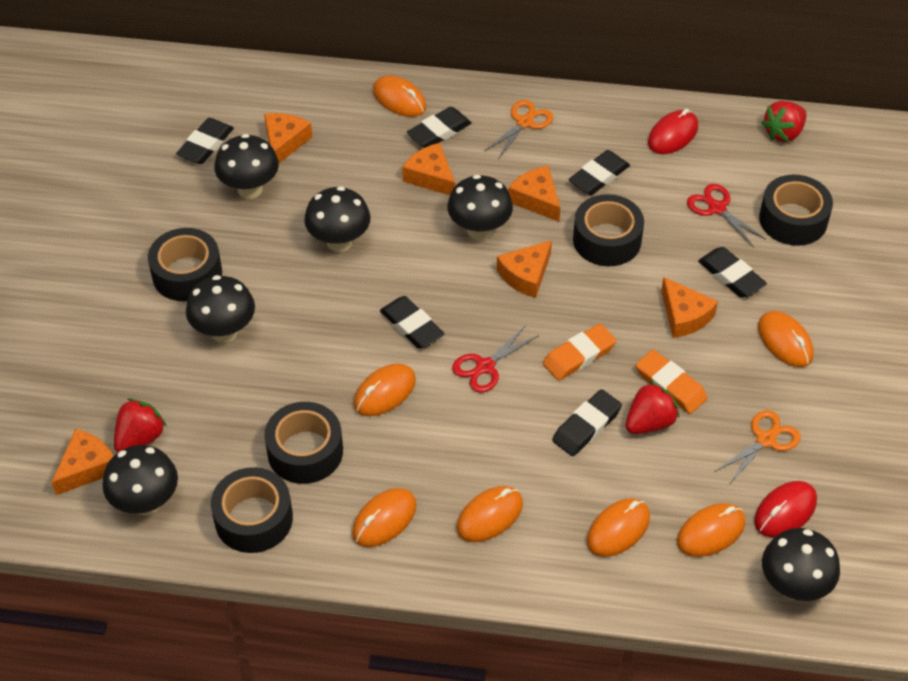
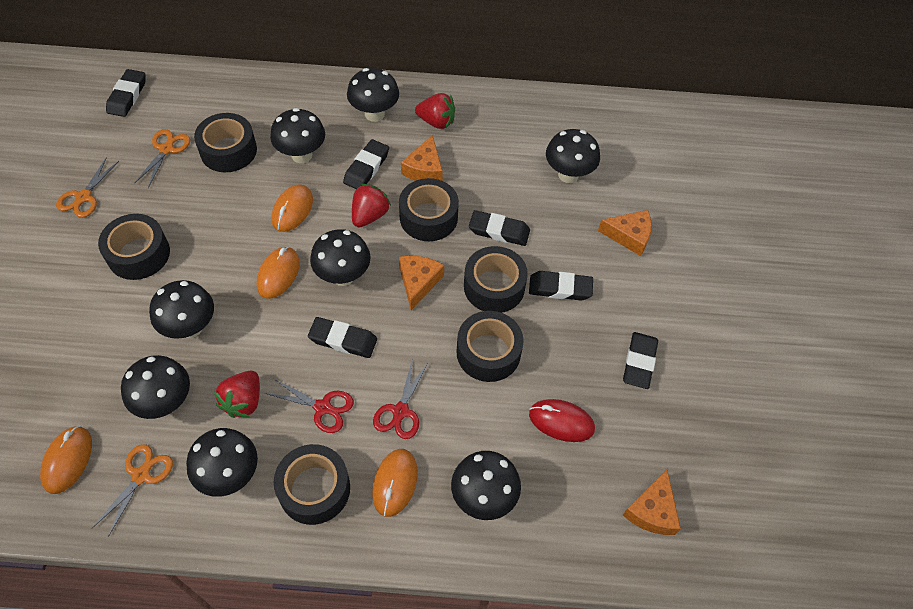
black mushroom: 6 -> 8
black tape: 5 -> 6
orange cheese: 6 -> 4
orange eraser: 2 -> 0
orange mouse: 7 -> 4
orange scissors: 2 -> 3
red mouse: 2 -> 1

